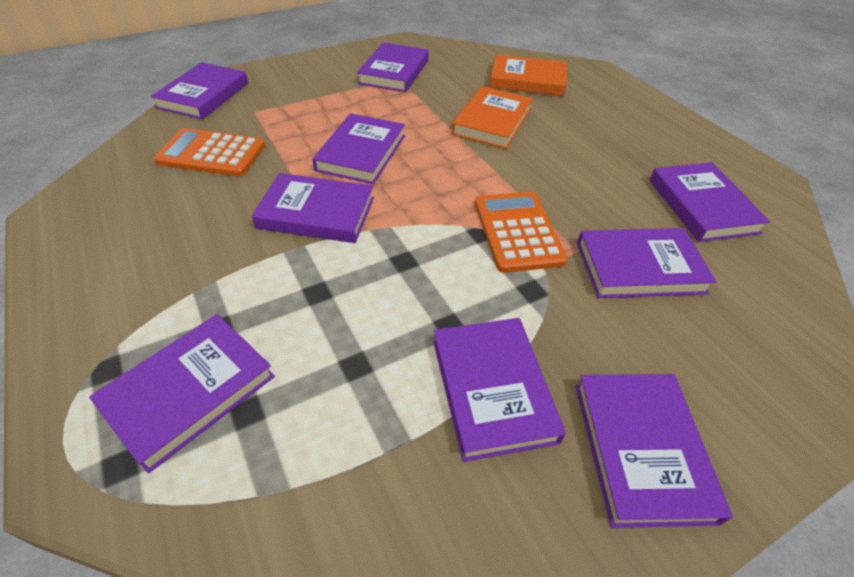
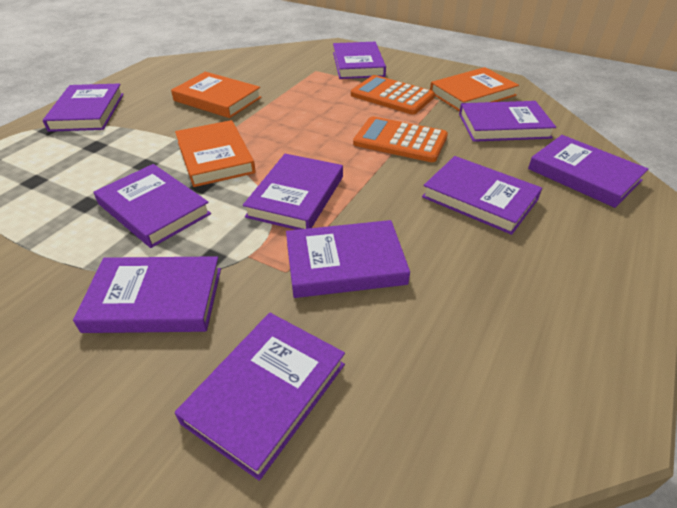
orange book: 2 -> 3
purple book: 9 -> 10

